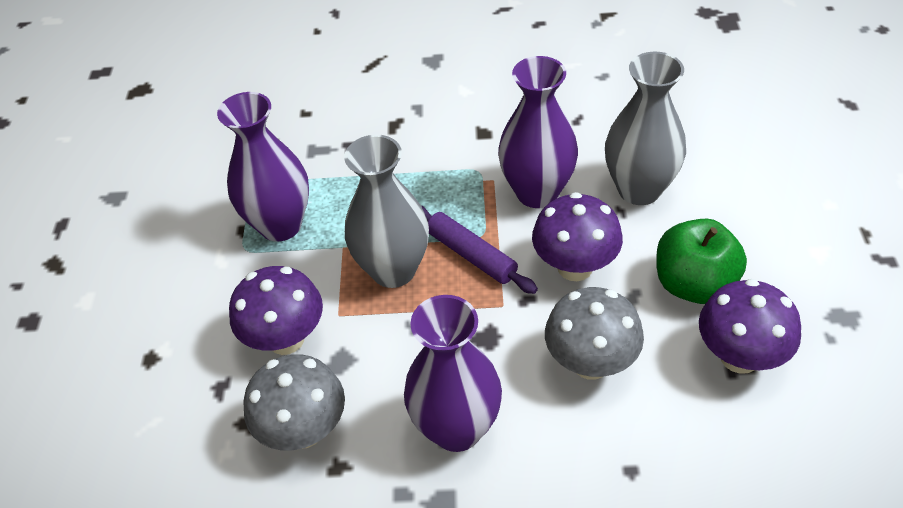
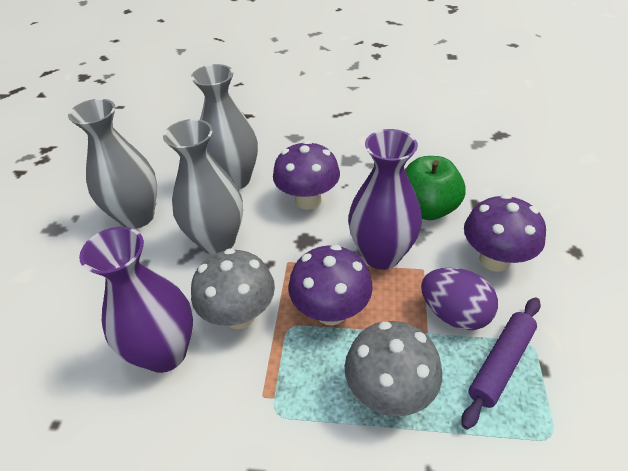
grey vase: 2 -> 3
purple egg: 0 -> 1
purple vase: 3 -> 2

